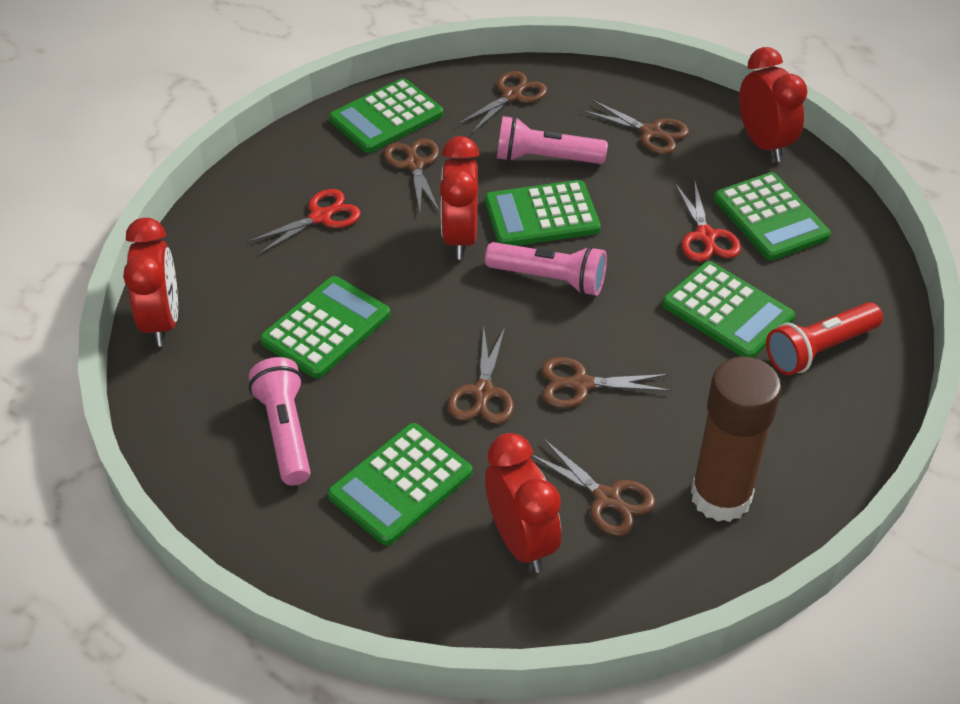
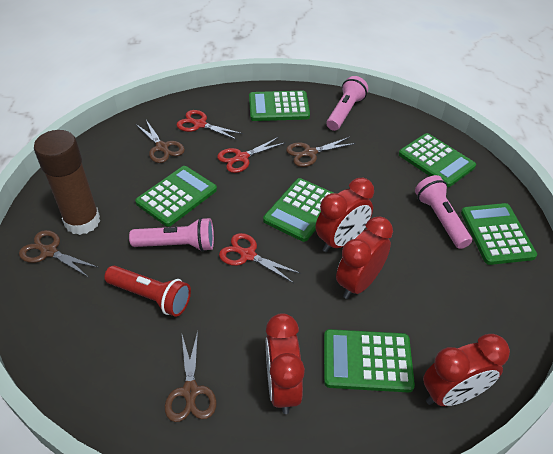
brown scissors: 6 -> 4
red scissors: 2 -> 3

